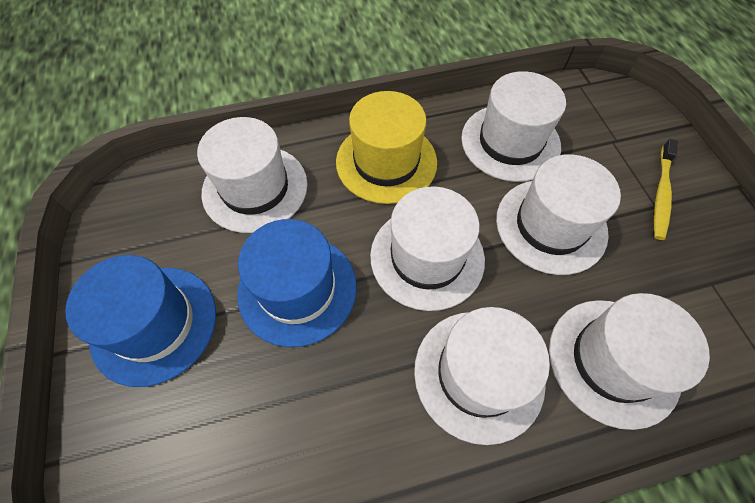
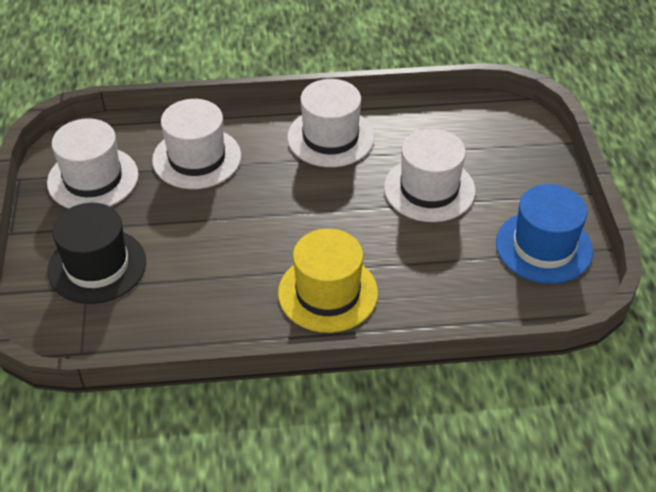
black hat: 0 -> 1
blue hat: 2 -> 1
white hat: 6 -> 4
yellow toothbrush: 1 -> 0

